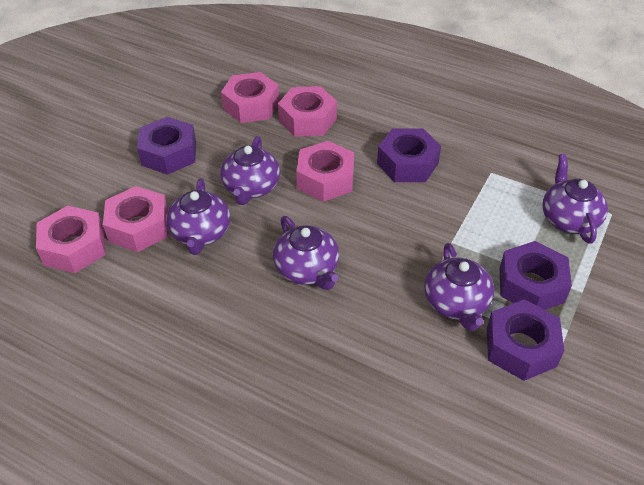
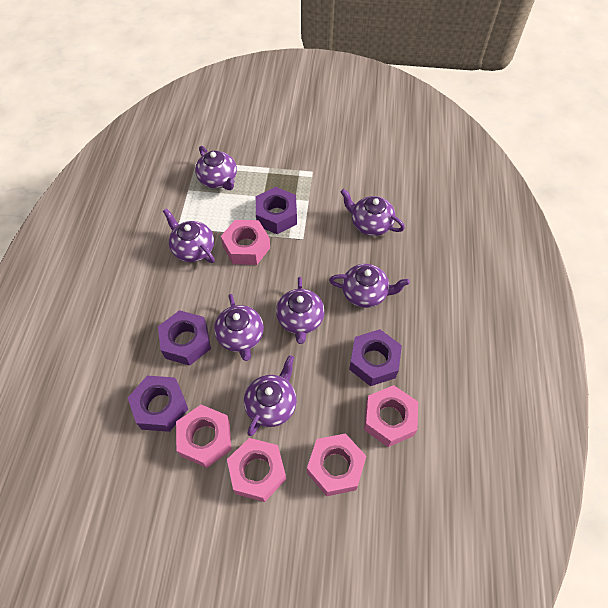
purple teapot: 5 -> 7

